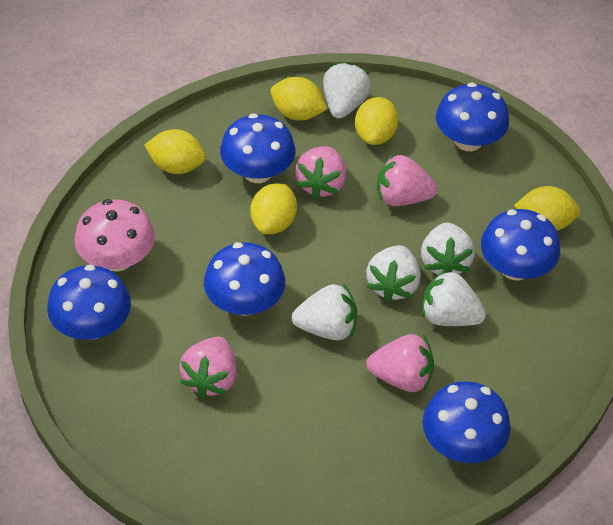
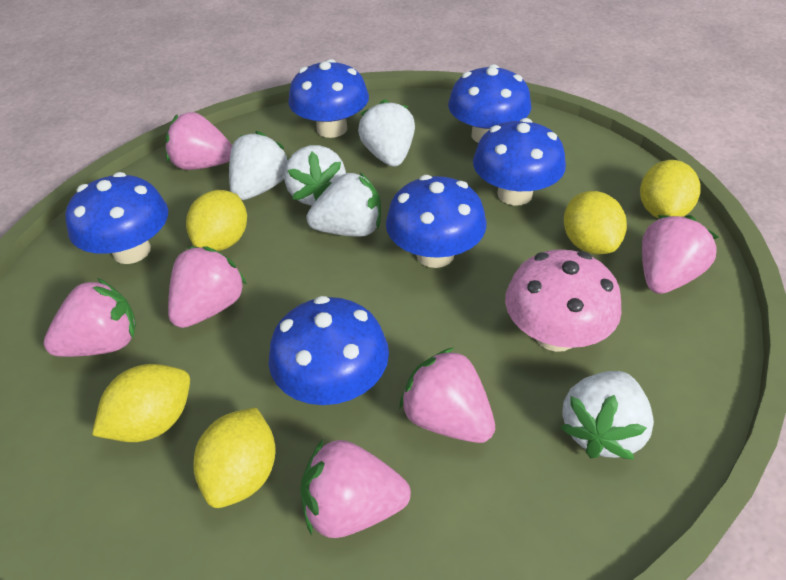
pink strawberry: 4 -> 6

